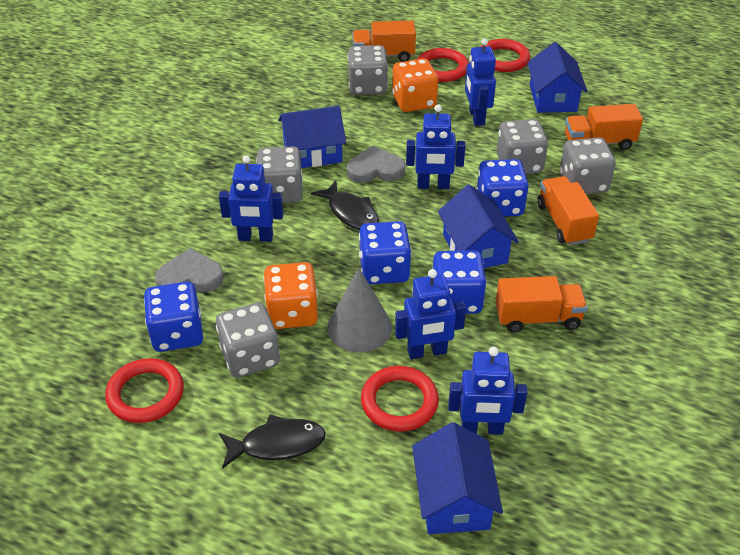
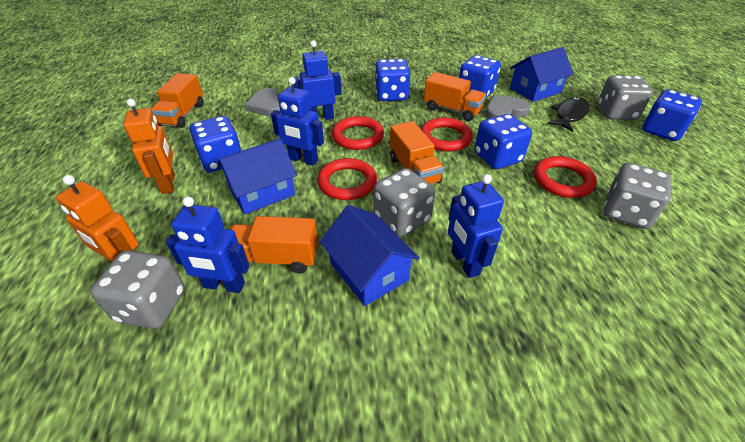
black fish: 2 -> 1
blue dice: 4 -> 5
blue house: 4 -> 3
blue robot: 5 -> 4
grey cone: 1 -> 0
grey dice: 5 -> 4
orange dice: 2 -> 0
orange robot: 0 -> 2

